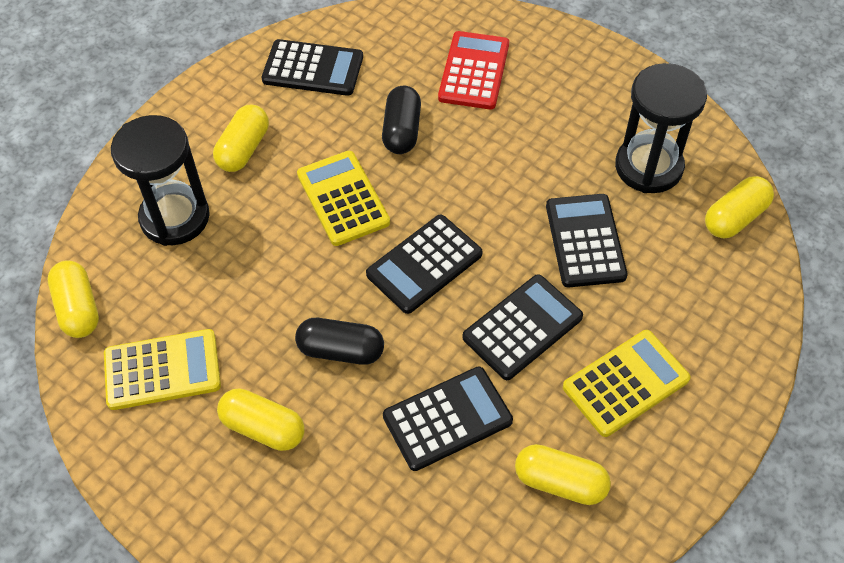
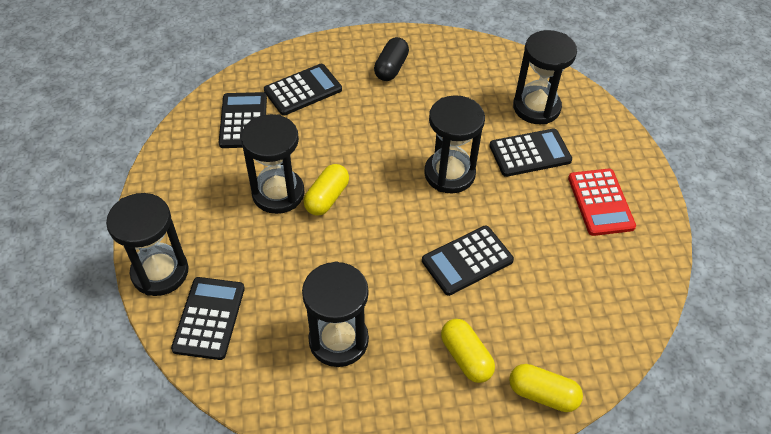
black capsule: 2 -> 1
black hourglass: 2 -> 5
yellow calculator: 3 -> 0
yellow capsule: 5 -> 3

